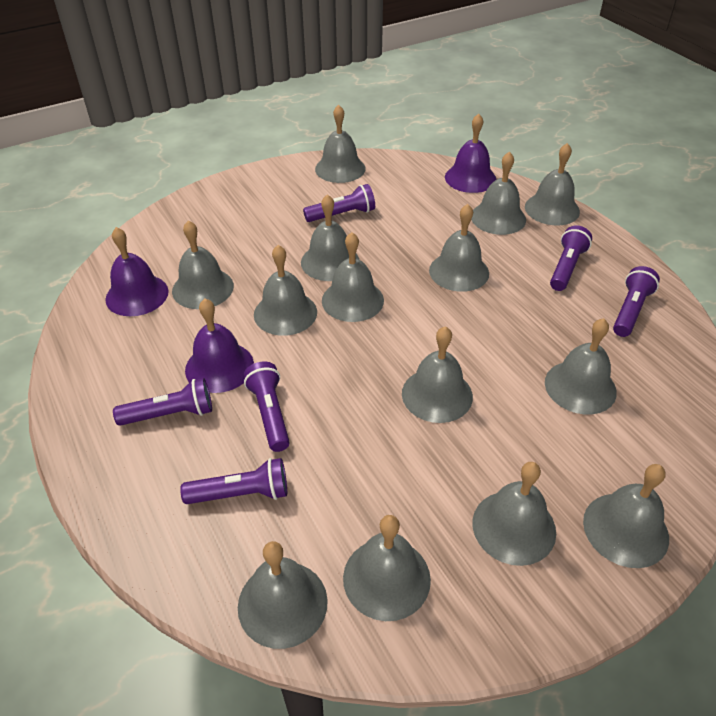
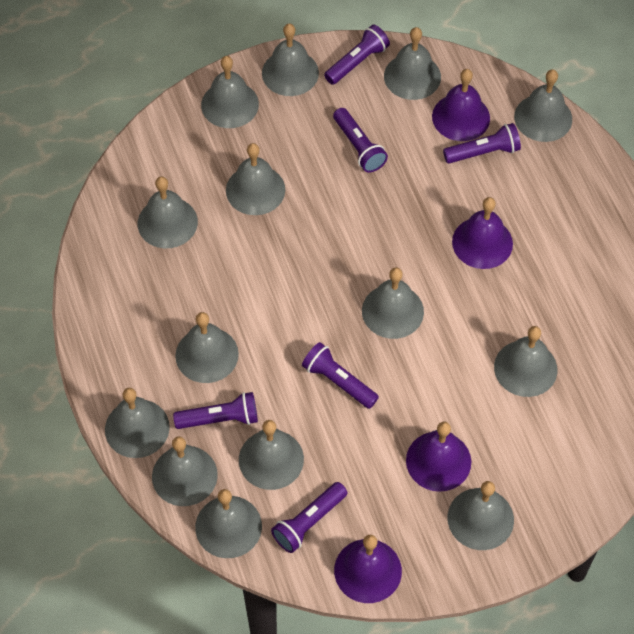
purple bell: 3 -> 4

